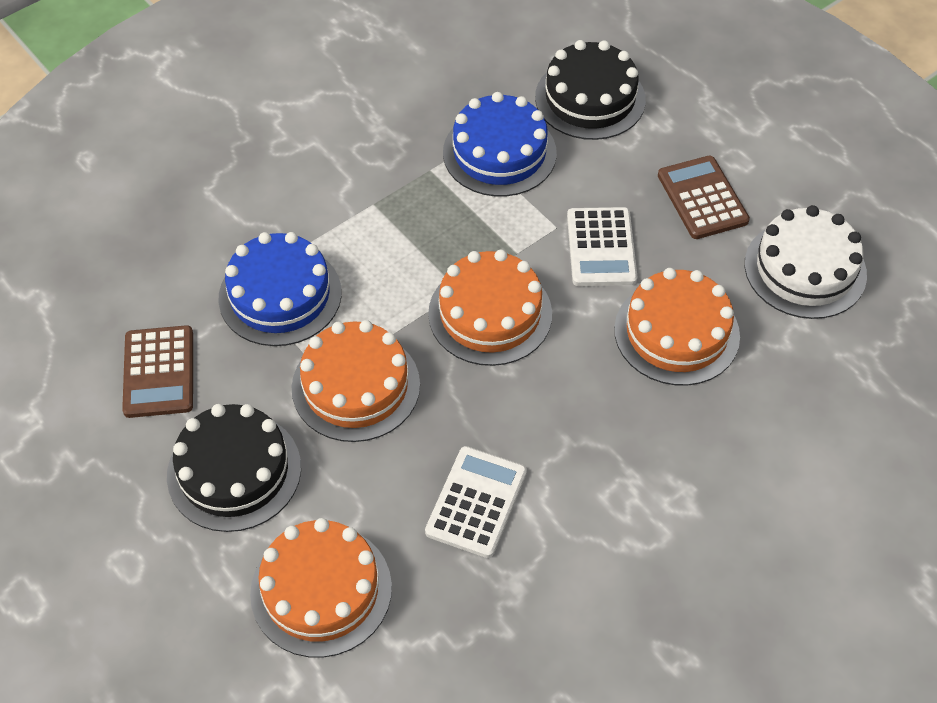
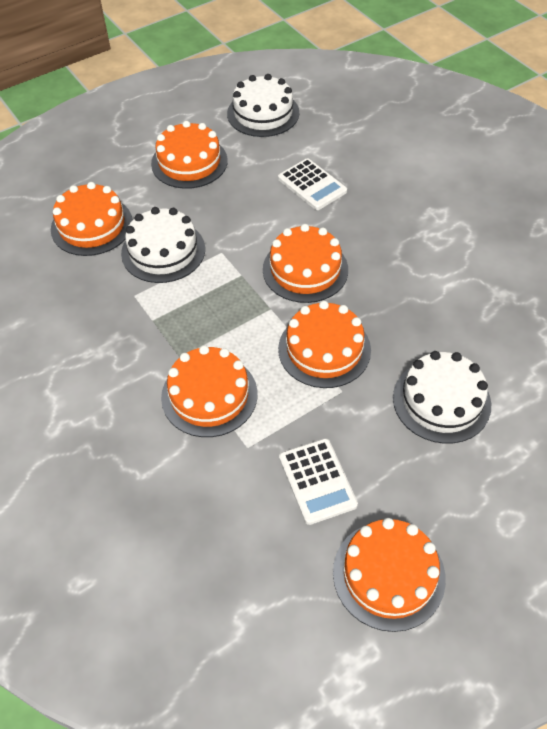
black cake: 2 -> 0
blue cake: 2 -> 0
brown calculator: 2 -> 0
orange cake: 4 -> 6
white cake: 1 -> 3

